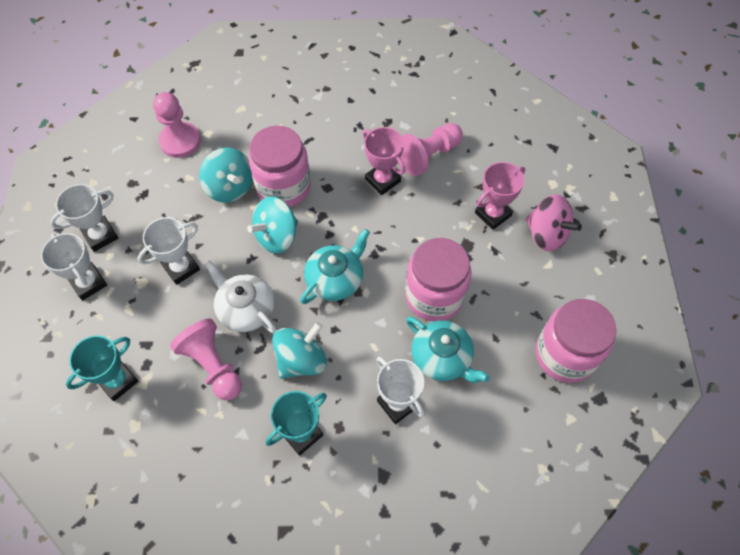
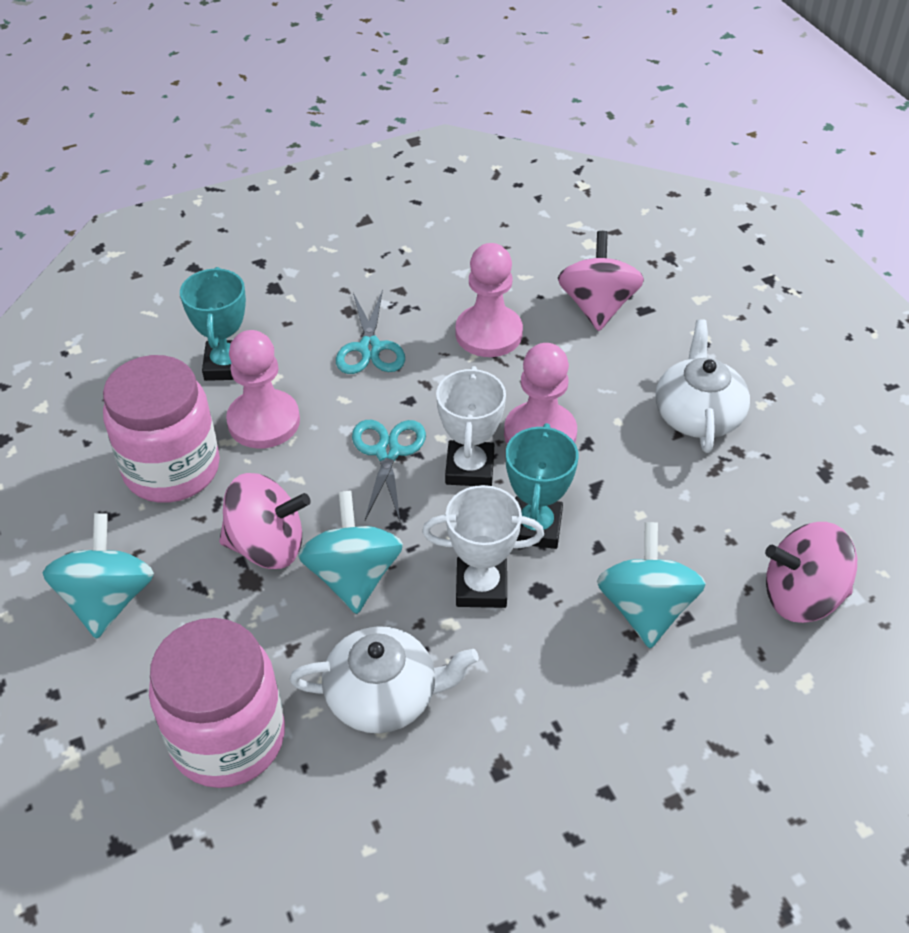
pink jar: 3 -> 2
pink spinning top: 1 -> 3
pink trophy: 2 -> 0
turquoise scissors: 0 -> 2
turquoise teapot: 2 -> 0
white teapot: 1 -> 2
white trophy: 4 -> 2

